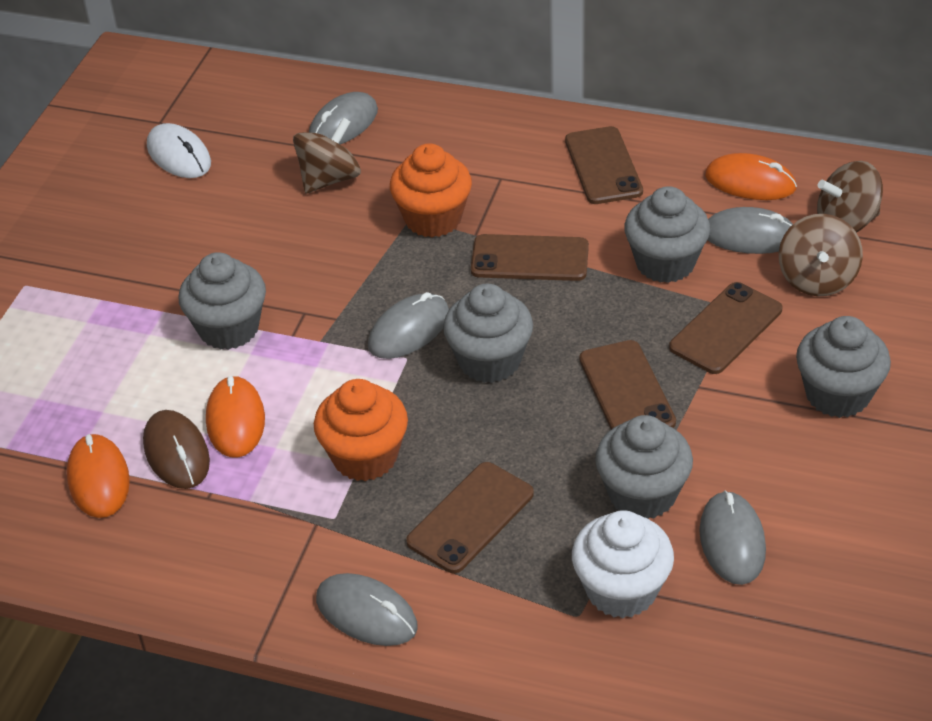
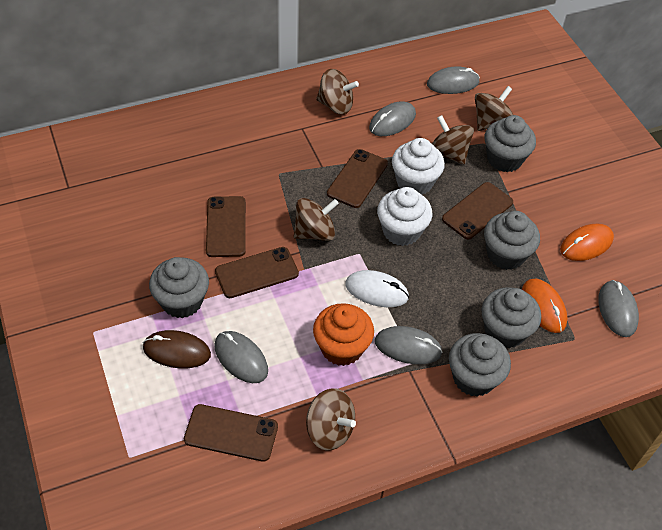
brown spinning top: 3 -> 5
orange cupcake: 2 -> 1
orange mouse: 3 -> 2
white cupcake: 1 -> 2

